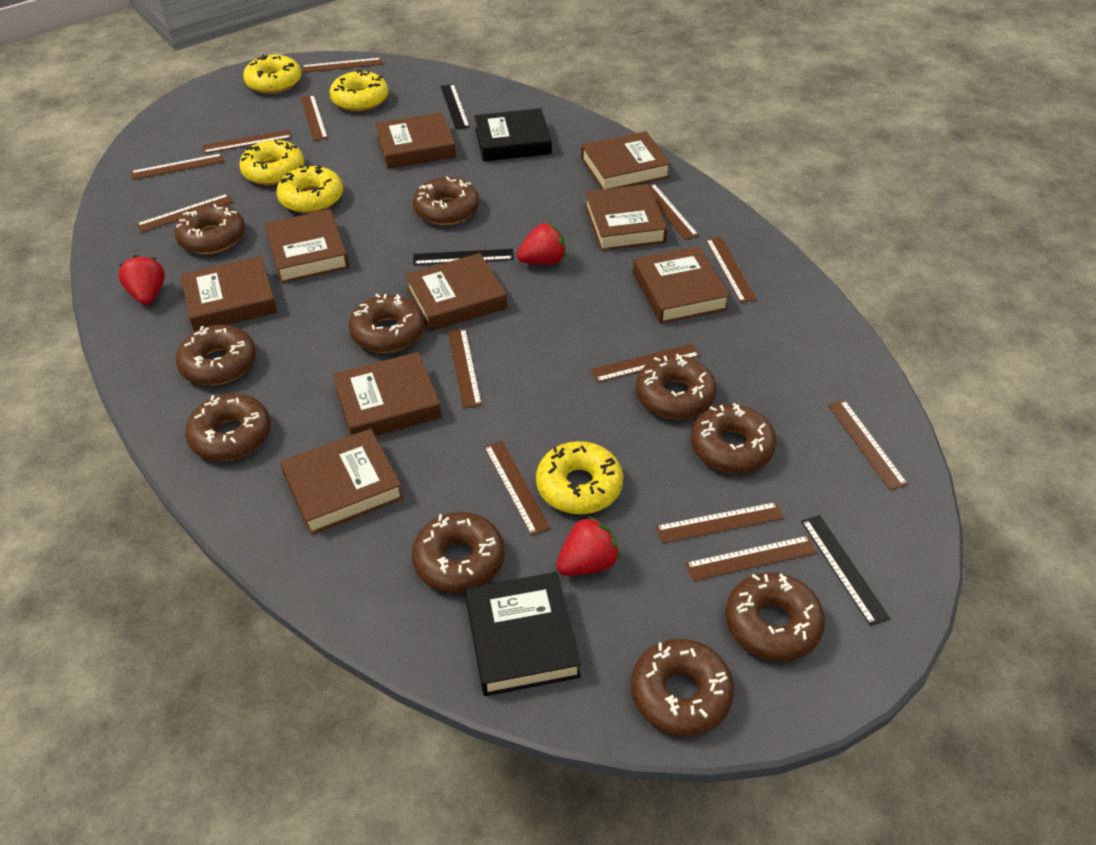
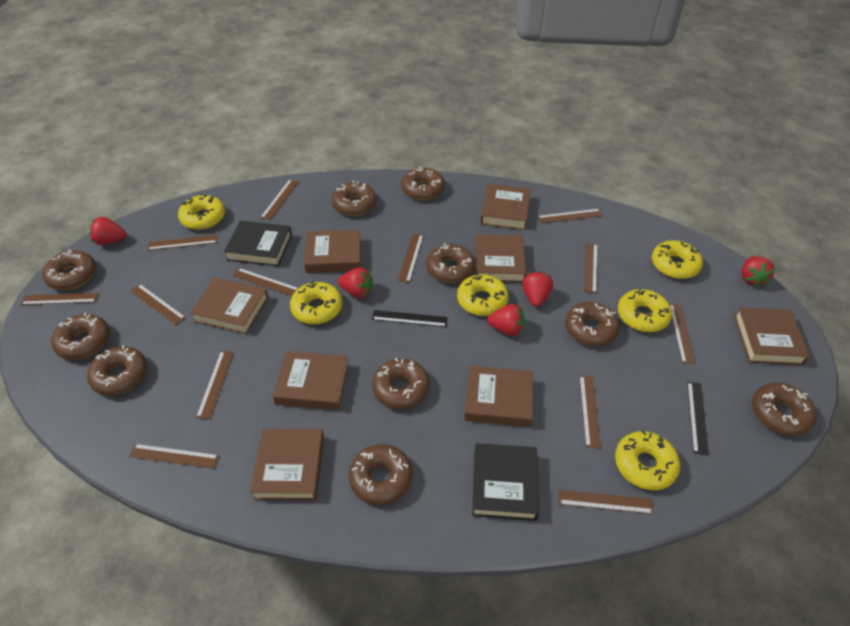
black ruler: 3 -> 2
brown book: 9 -> 8
red strawberry: 3 -> 5
yellow donut: 5 -> 6

